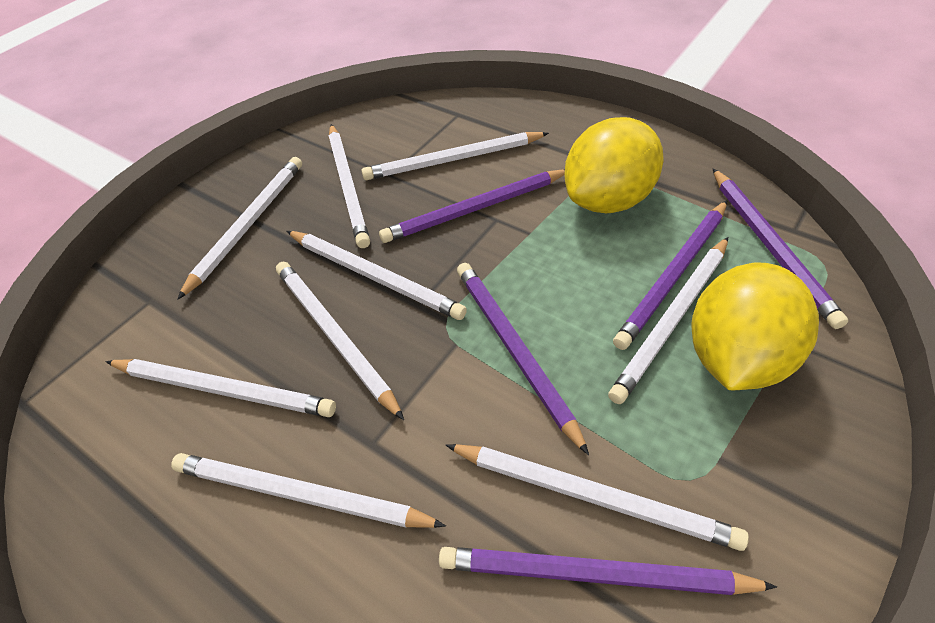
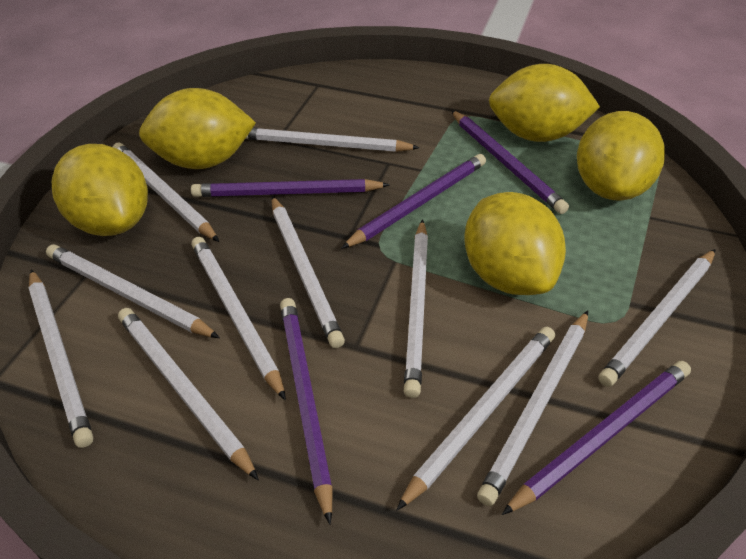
white pencil: 9 -> 11
yellow lemon: 2 -> 5

